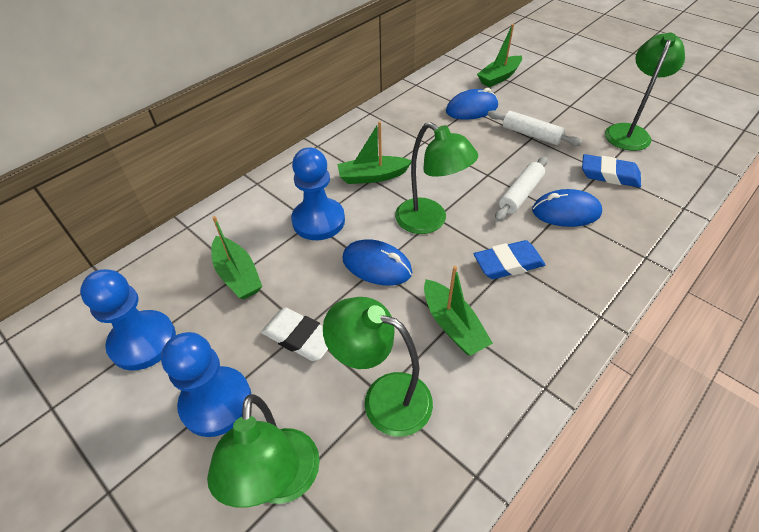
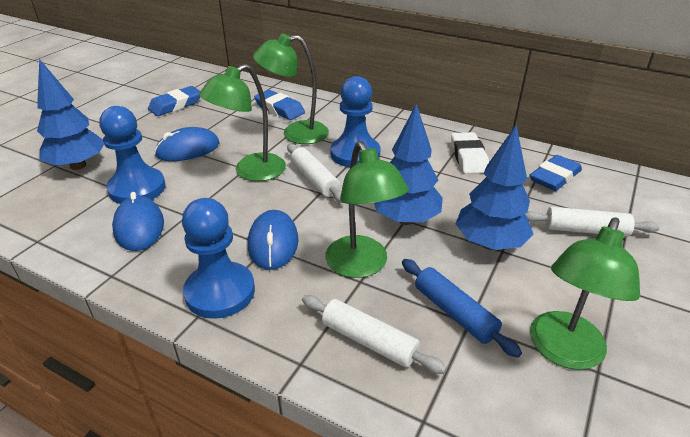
blue eraser: 2 -> 3
blue rolling pin: 0 -> 1
blue tree: 0 -> 3
green boat: 4 -> 0
white rolling pin: 2 -> 3

